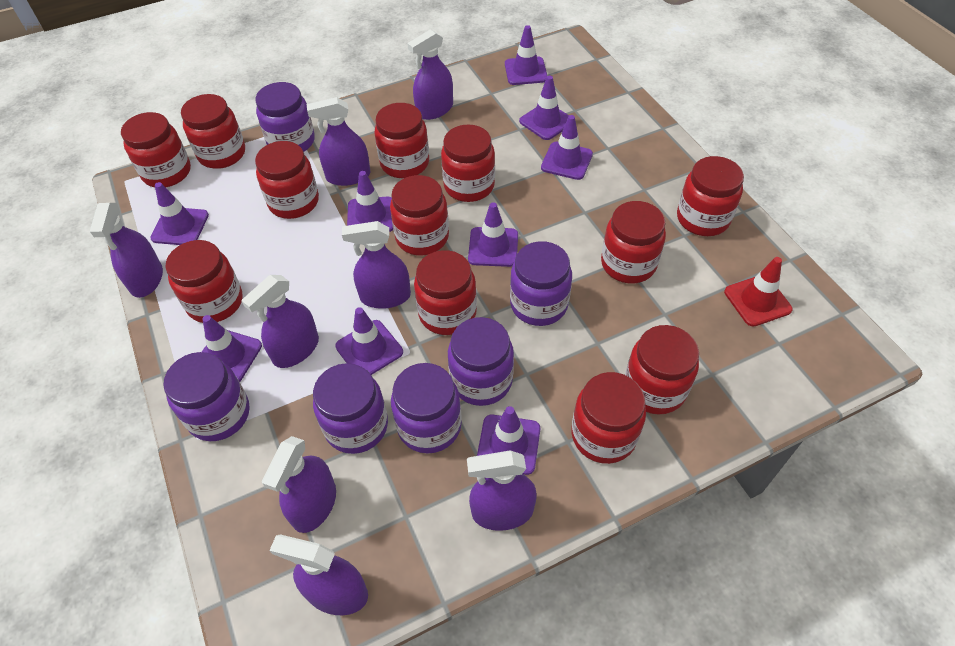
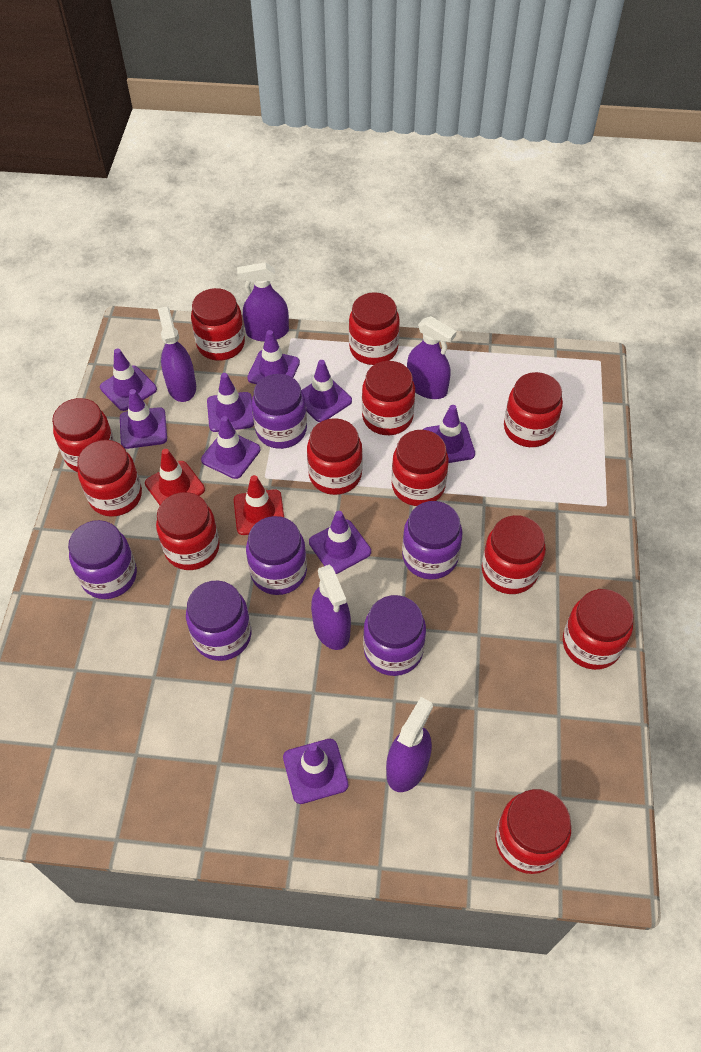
purple spray bottle: 8 -> 5
red traffic cone: 1 -> 2

